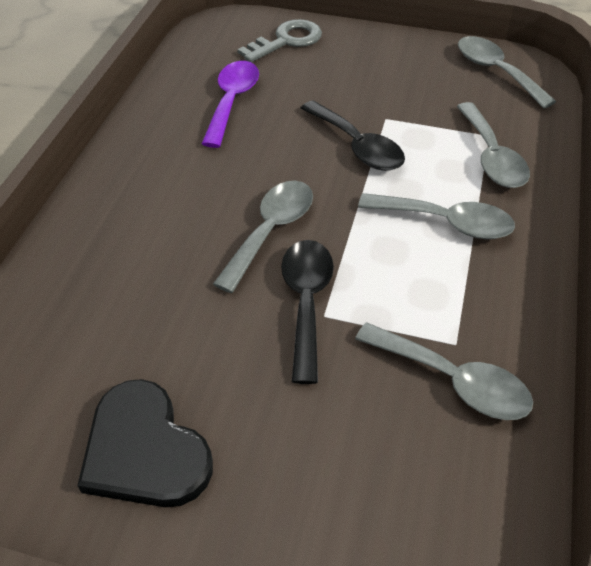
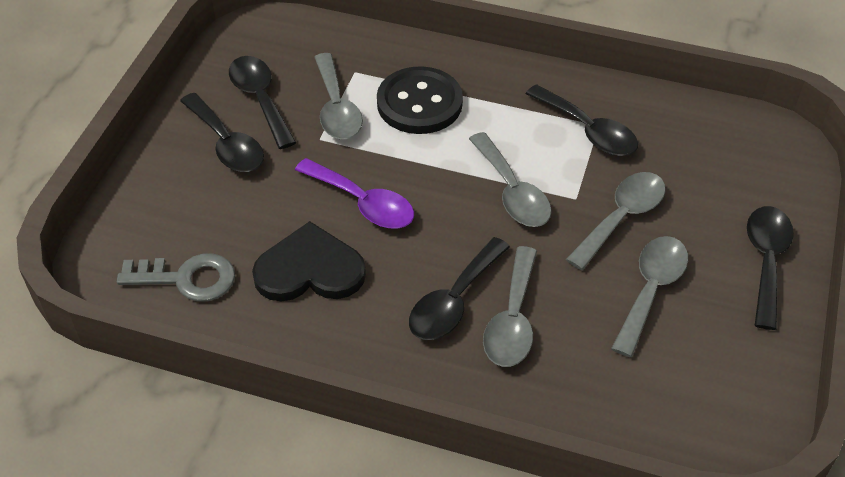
black button: 0 -> 1
black spoon: 2 -> 5

